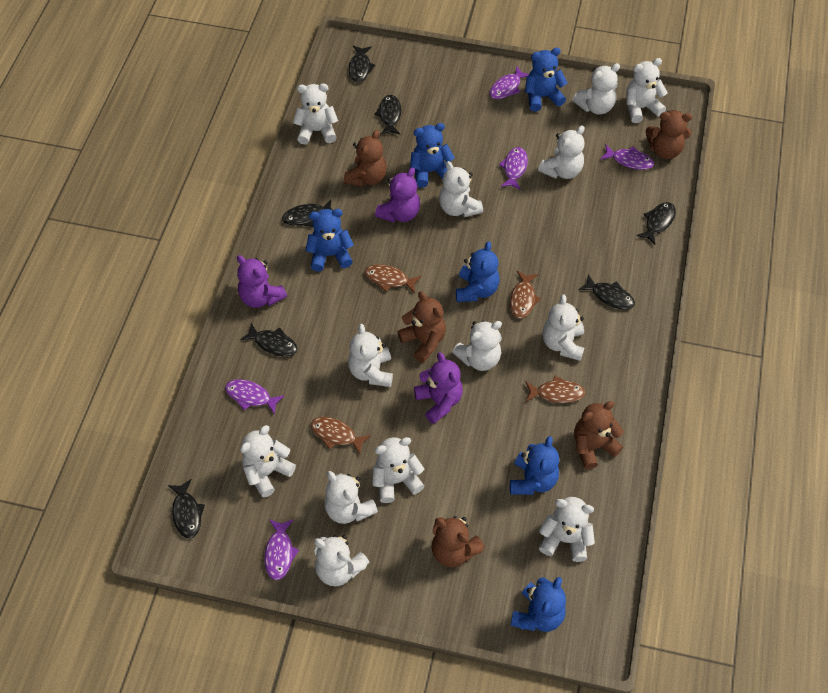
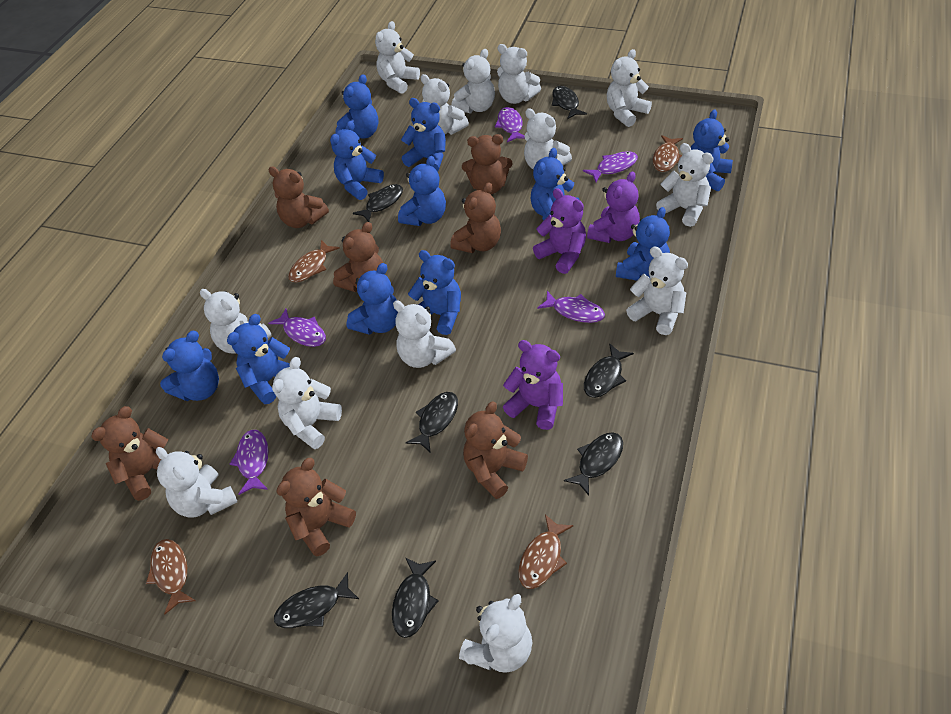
blue teddy bear: 6 -> 11
brown teddy bear: 5 -> 7

